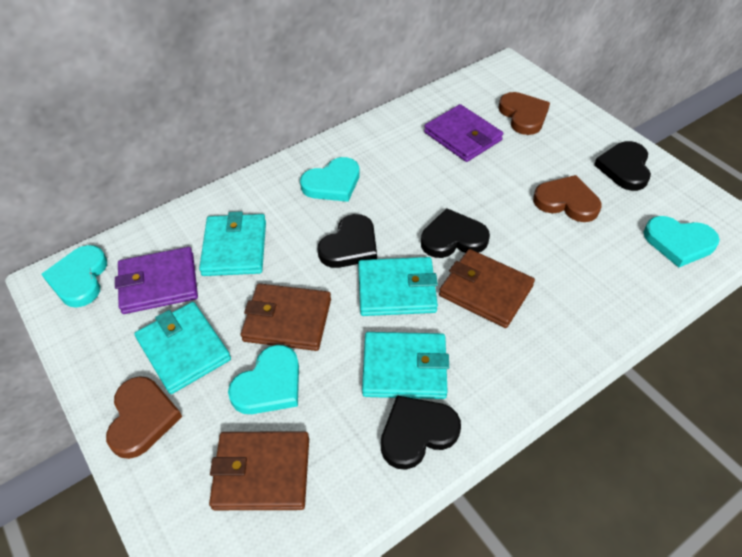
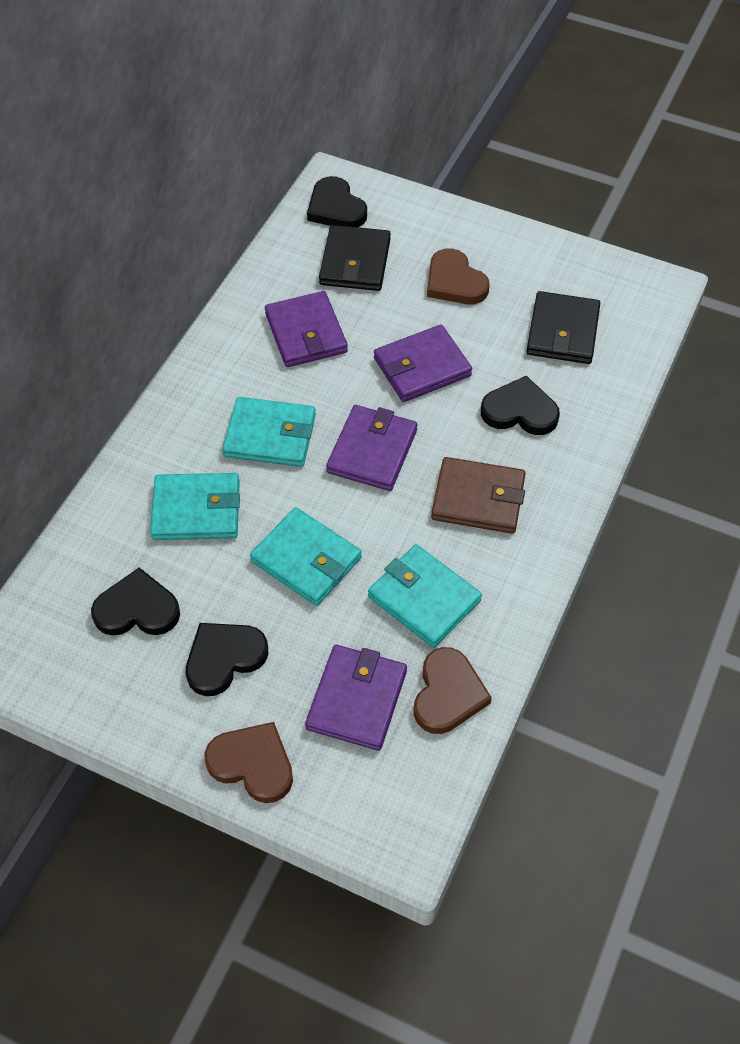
black wallet: 0 -> 2
brown wallet: 3 -> 1
purple wallet: 2 -> 4
turquoise heart: 4 -> 0

